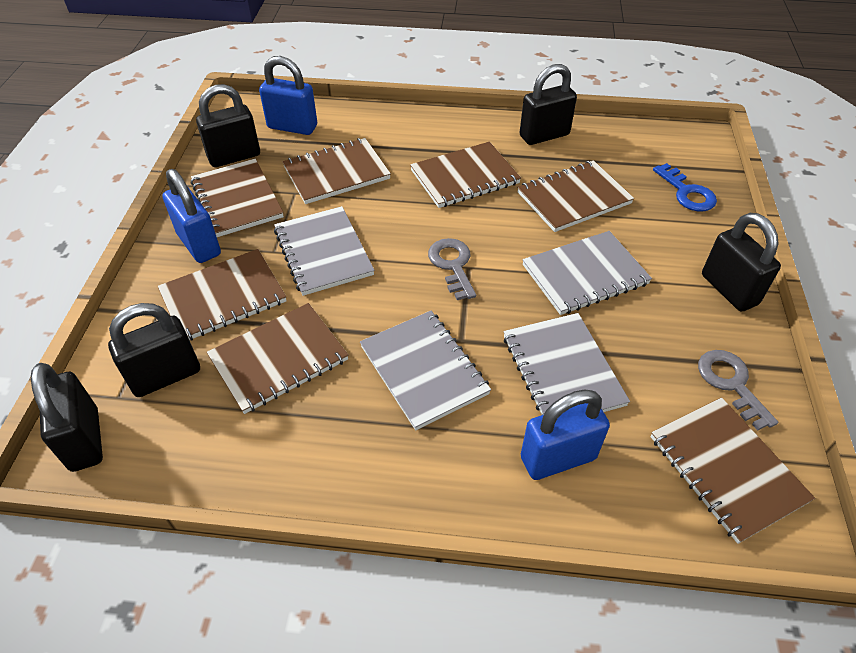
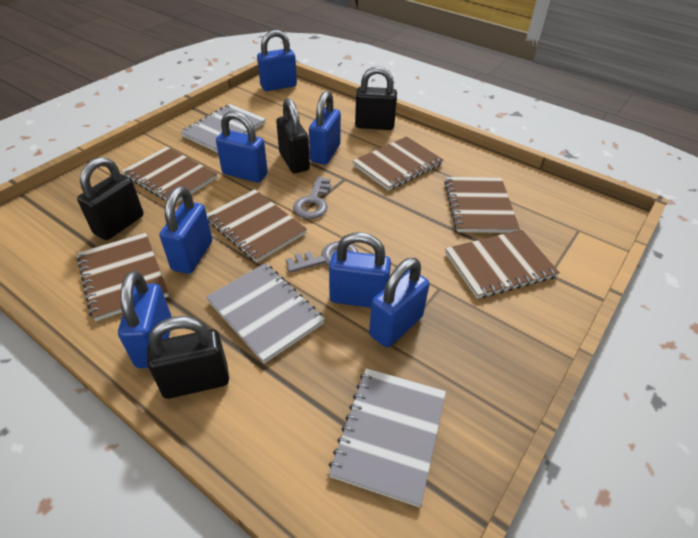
black padlock: 5 -> 4
blue key: 1 -> 0
blue padlock: 3 -> 7
brown notebook: 7 -> 6
grey notebook: 4 -> 3

